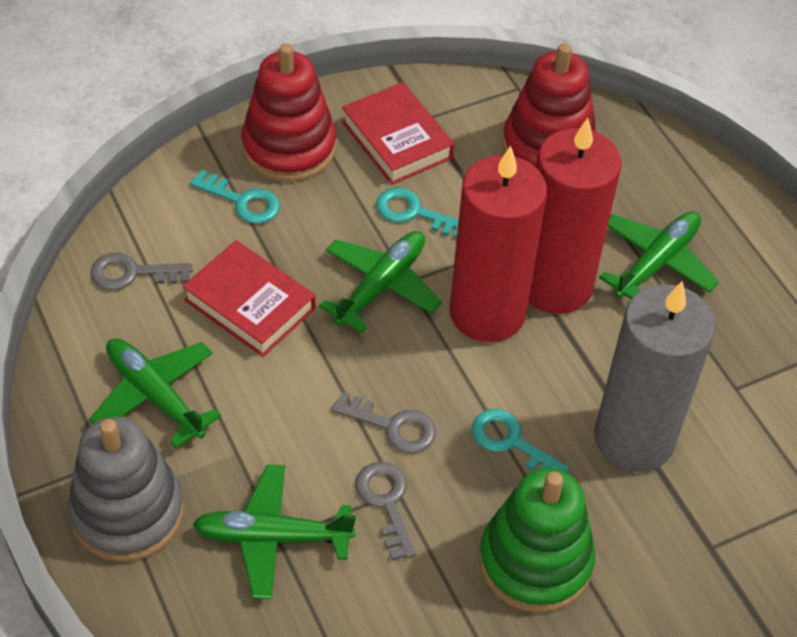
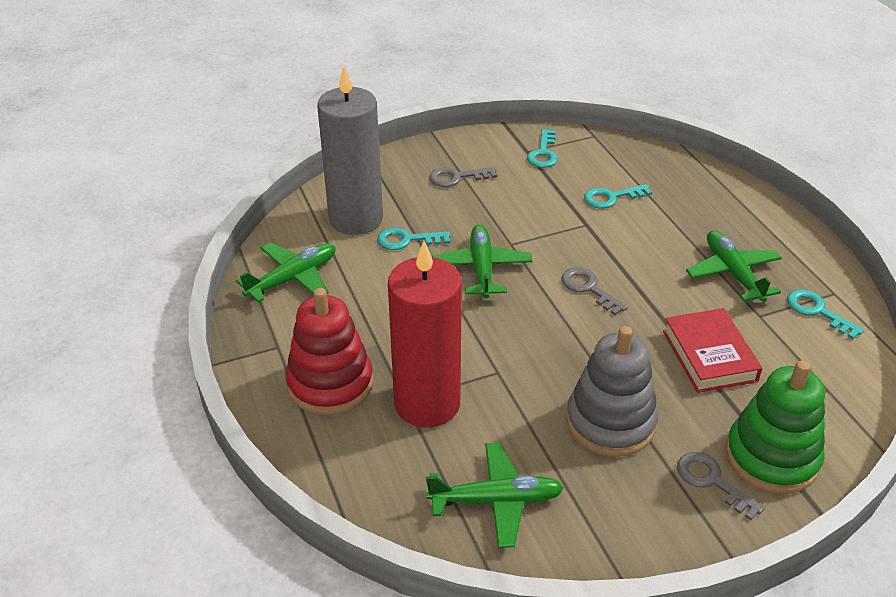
red book: 2 -> 1
red candle: 2 -> 1
red stacking toy: 2 -> 1
turquoise key: 3 -> 4

